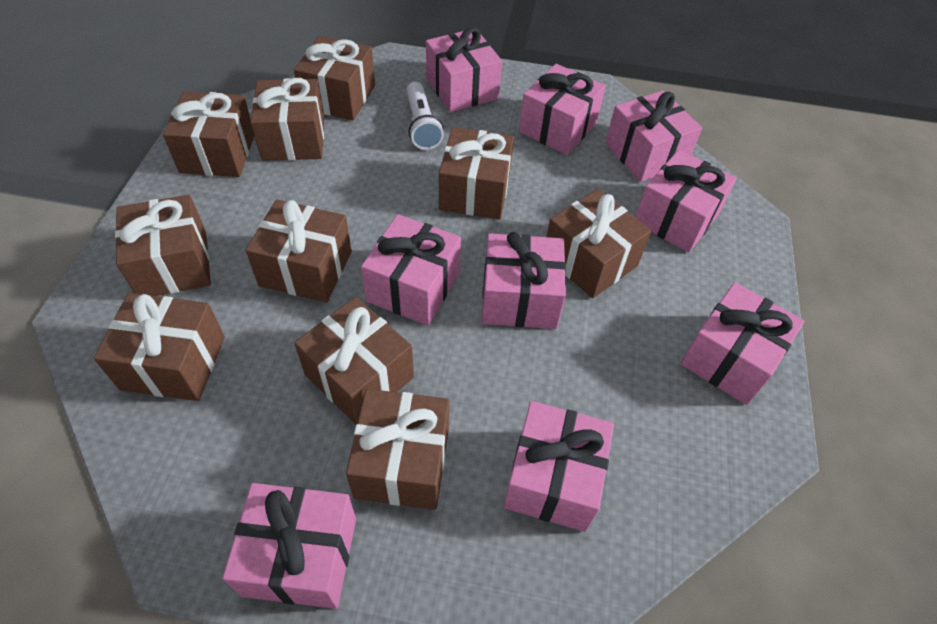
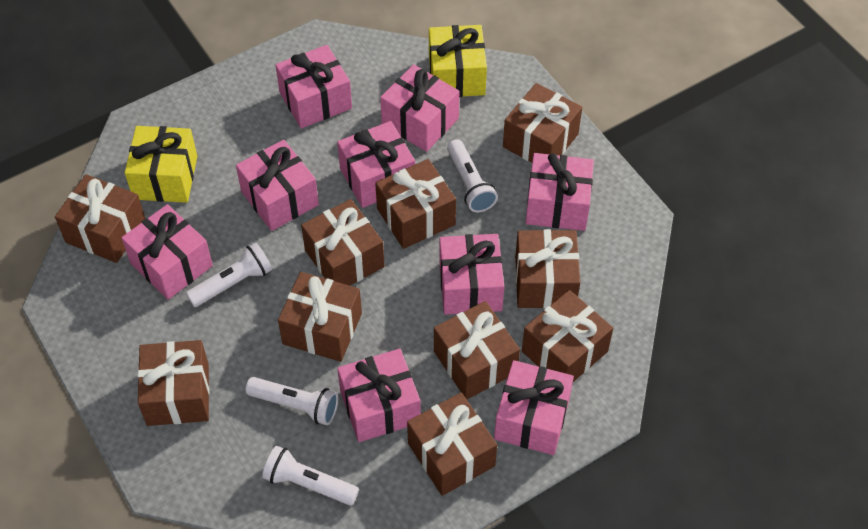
white flashlight: 1 -> 4
yellow gift: 0 -> 2

